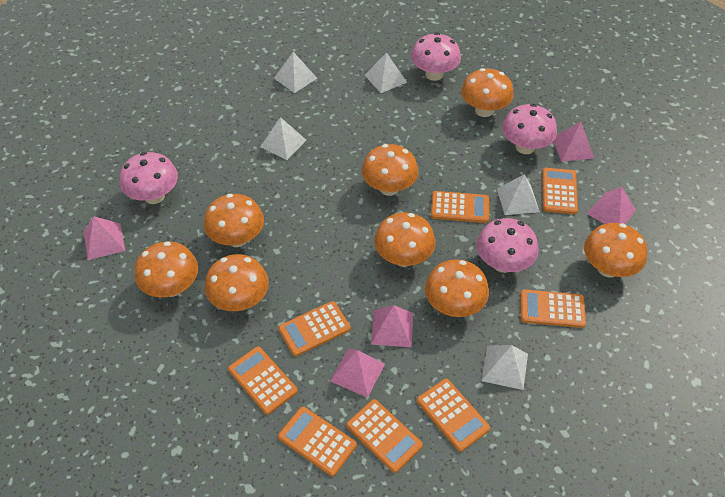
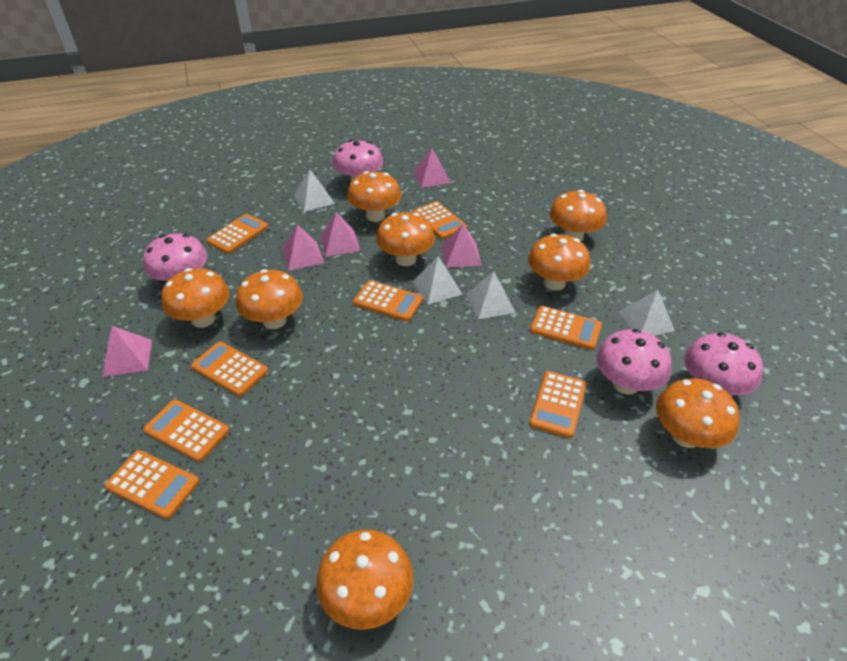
white pyramid: 5 -> 4

